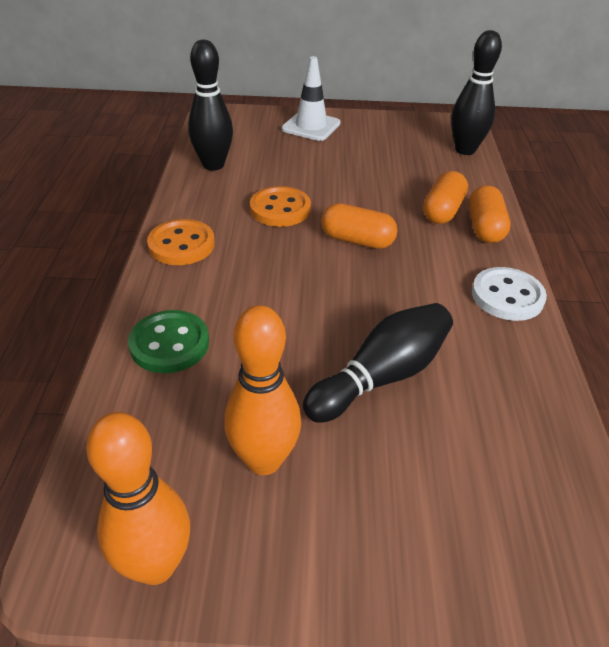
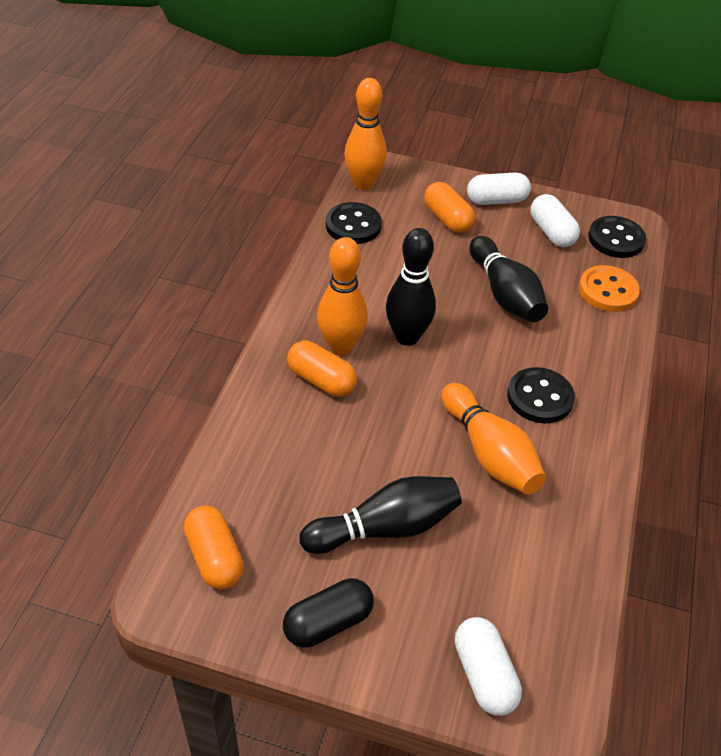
black button: 0 -> 3
black capsule: 0 -> 1
green button: 1 -> 0
orange bowling pin: 2 -> 3
orange button: 2 -> 1
white button: 1 -> 0
white capsule: 0 -> 3
white traffic cone: 1 -> 0

